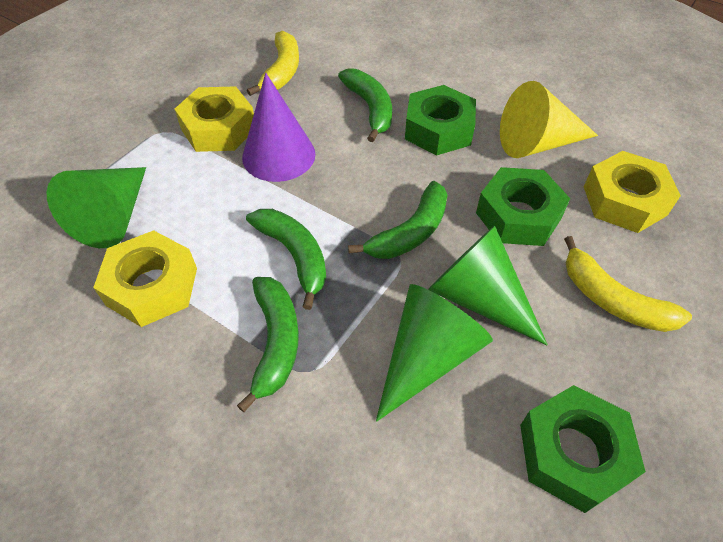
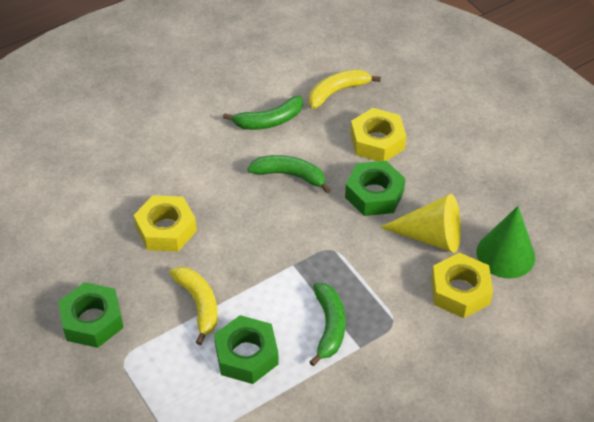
green banana: 4 -> 3
green cone: 3 -> 1
purple cone: 1 -> 0

